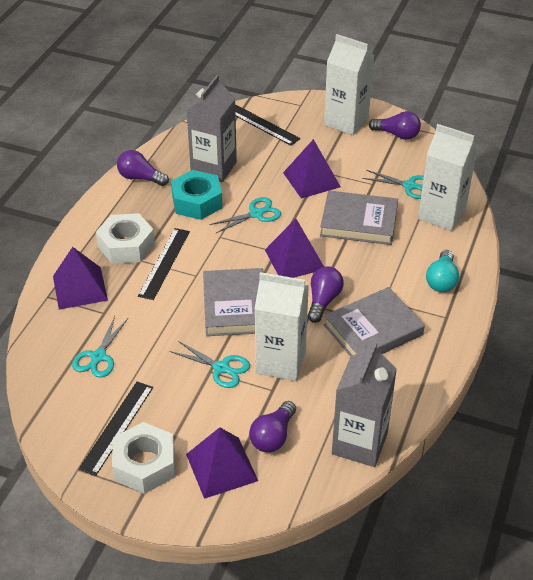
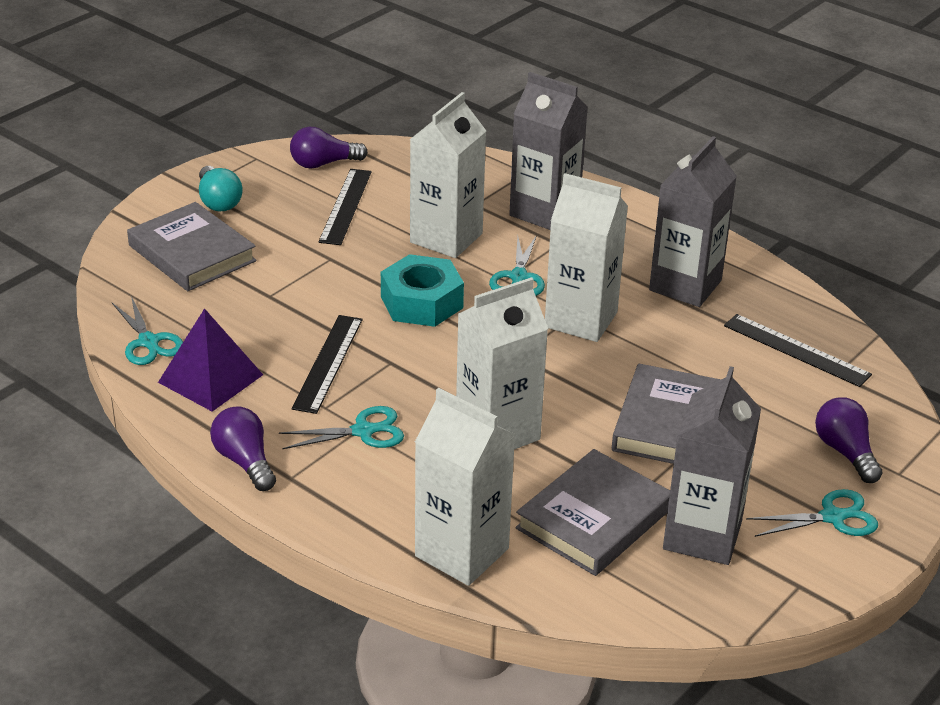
grey carton: 2 -> 3
purple light bulb: 4 -> 3
purple pyramid: 4 -> 1
white carton: 3 -> 4
white nut: 2 -> 0

